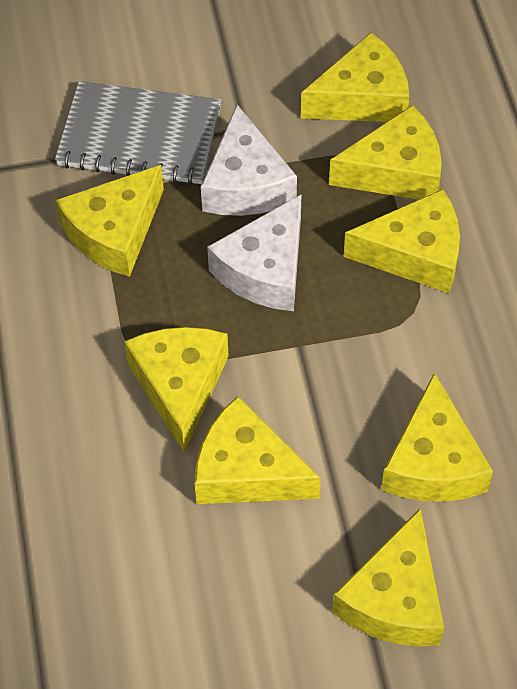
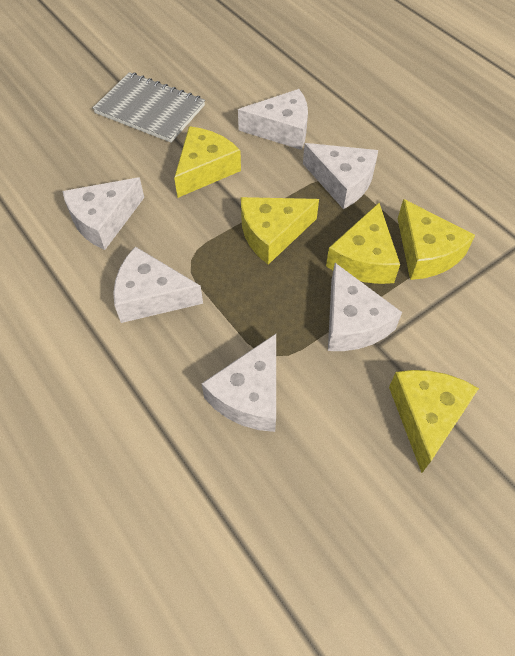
white cheese: 2 -> 6
yellow cheese: 8 -> 5

